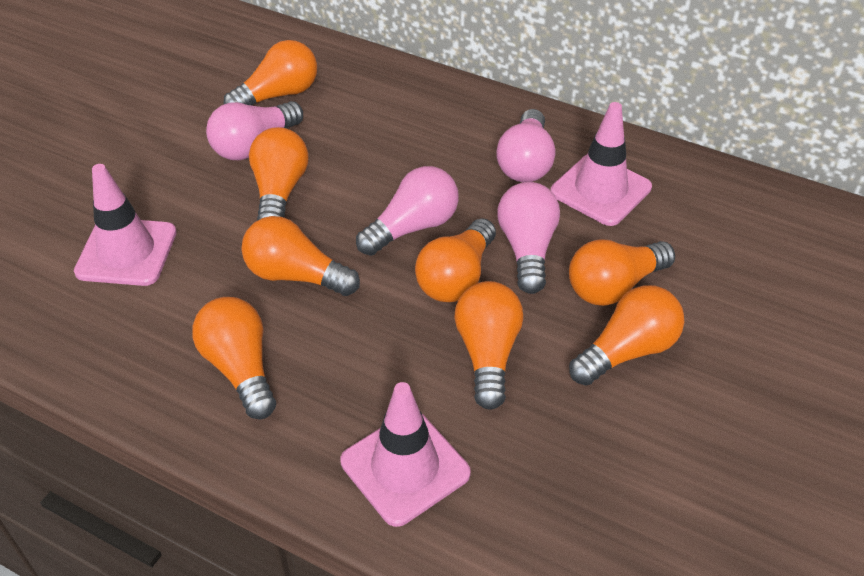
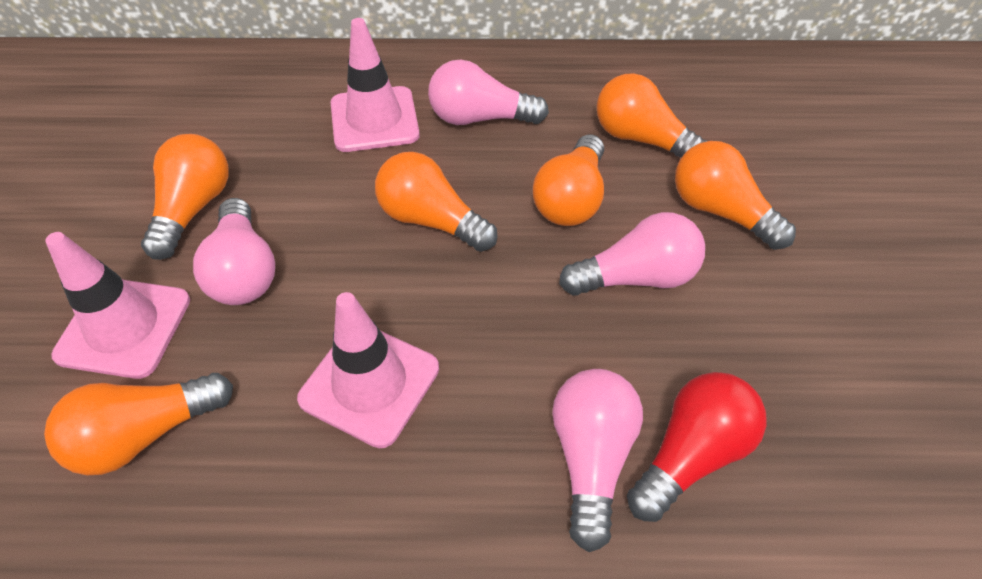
orange light bulb: 8 -> 6
red light bulb: 0 -> 1

